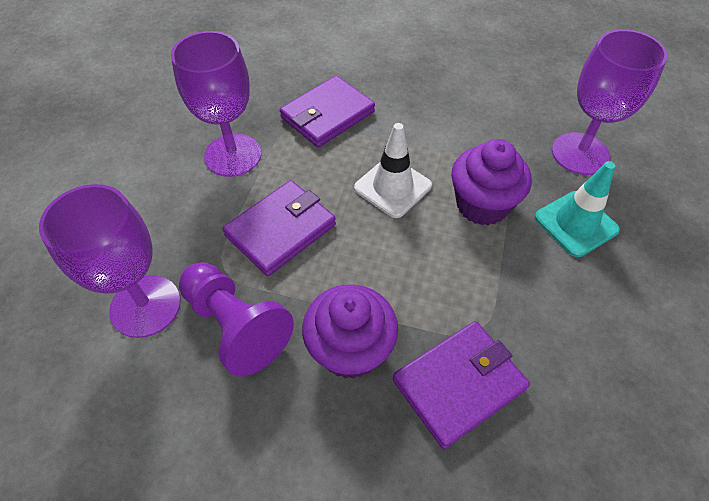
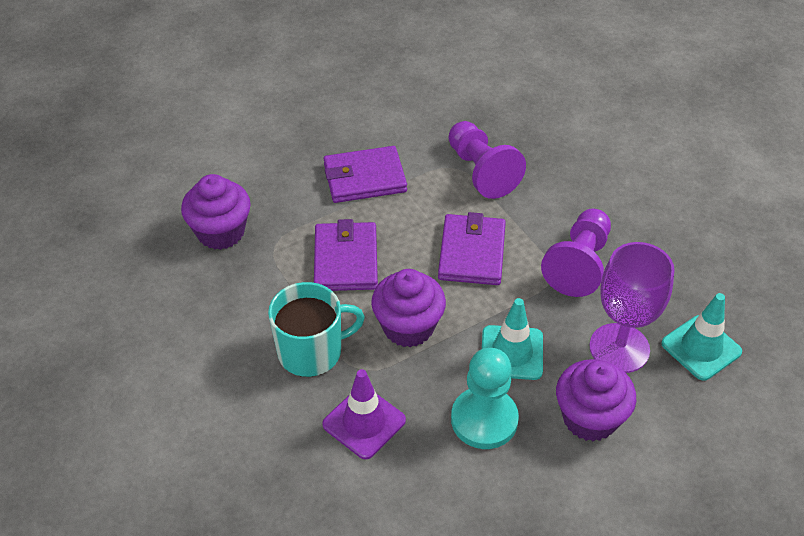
purple cupcake: 2 -> 3
purple goblet: 3 -> 1
purple pawn: 1 -> 2
purple traffic cone: 0 -> 1
turquoise mug: 0 -> 1
turquoise pawn: 0 -> 1
turquoise traffic cone: 1 -> 2
white traffic cone: 1 -> 0

